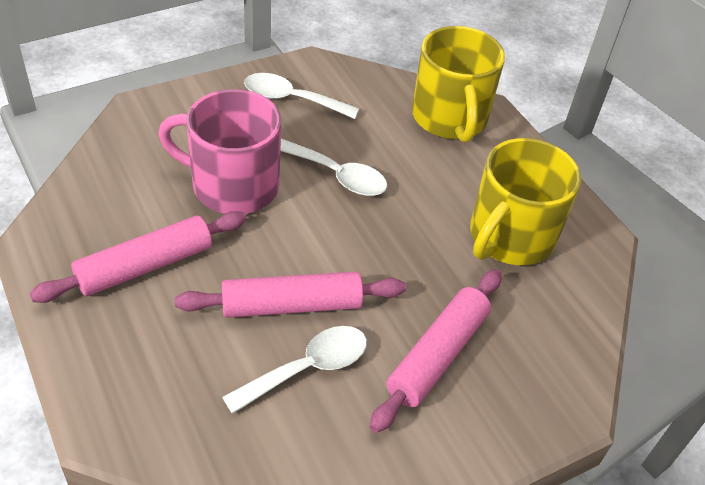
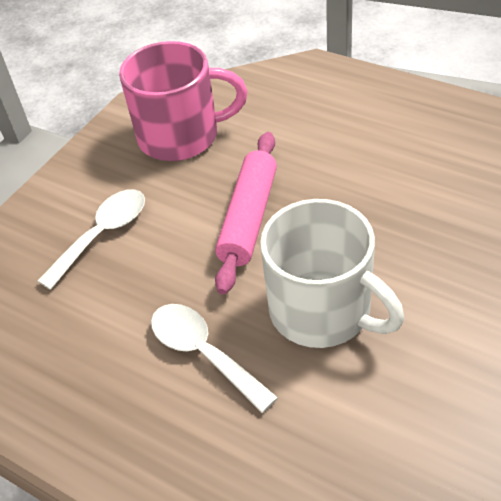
pink rolling pin: 3 -> 1
white mug: 0 -> 1
white spoon: 3 -> 2
yellow mug: 2 -> 0

